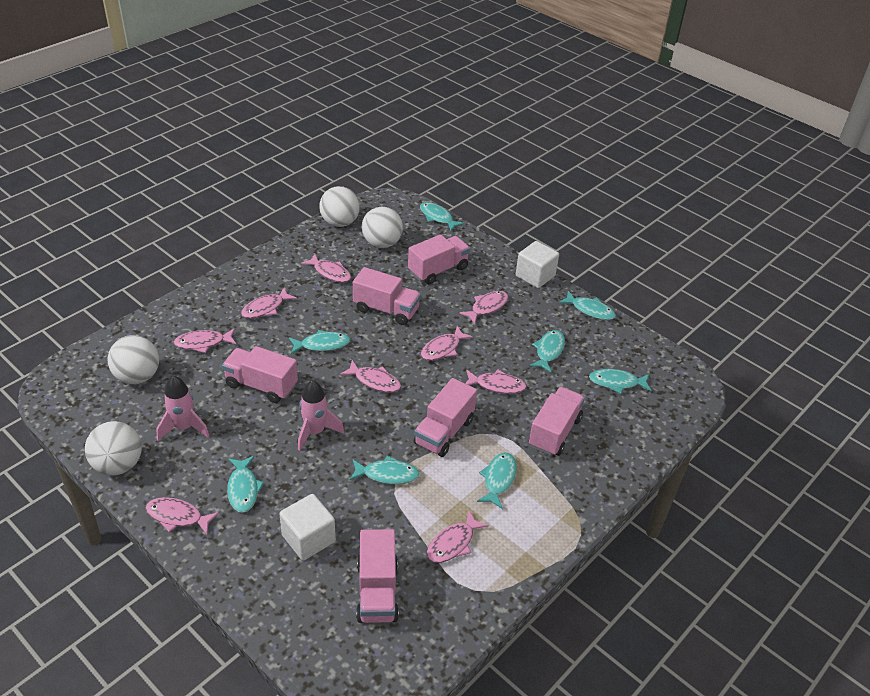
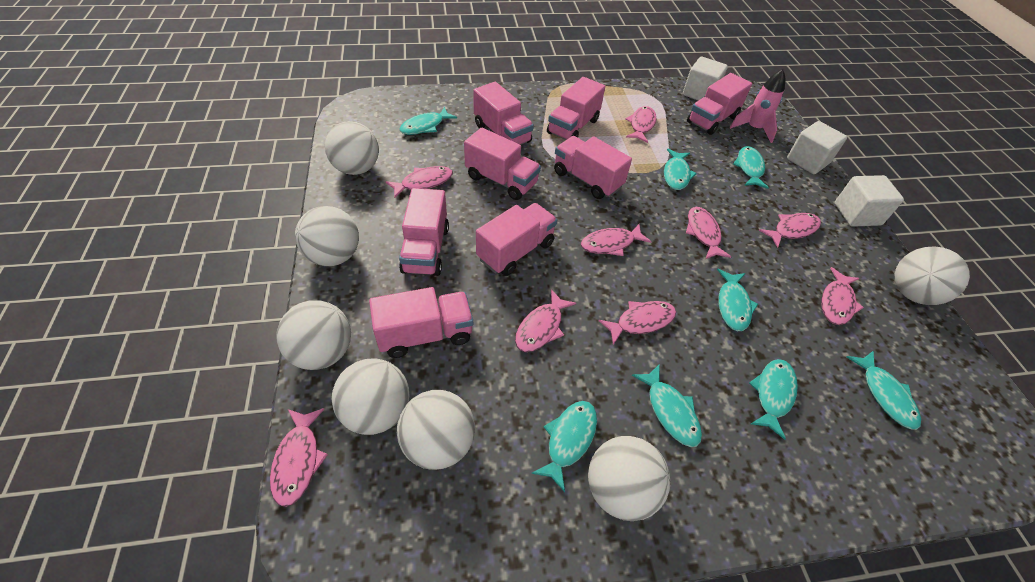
pink rocket: 2 -> 1
pink truck: 6 -> 8
white ball: 4 -> 7
white cube: 2 -> 3

